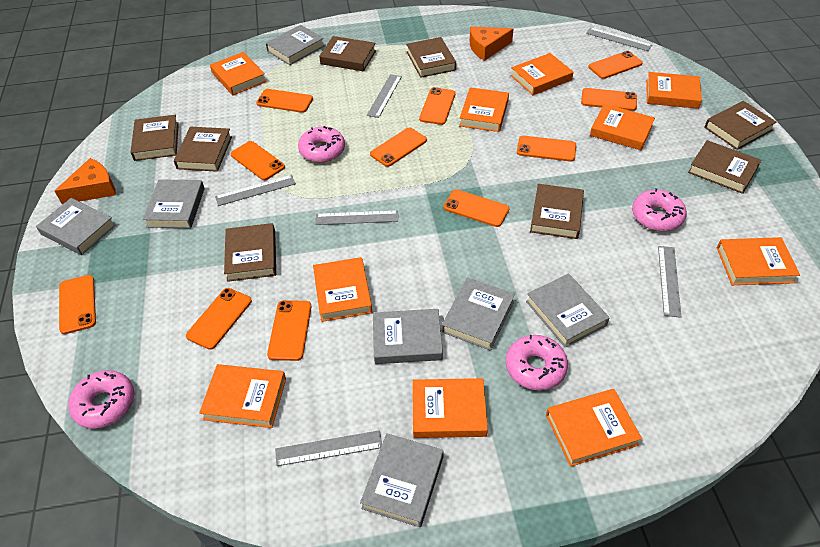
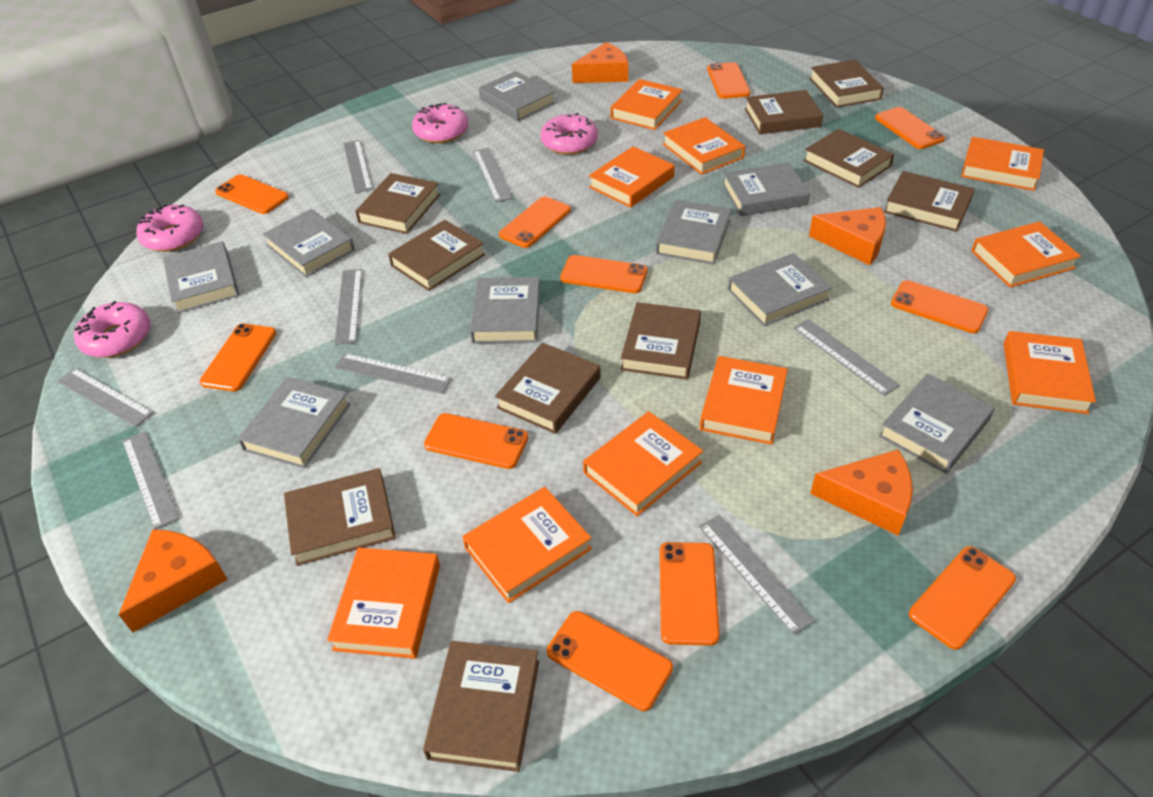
brown book: 8 -> 10
grey book: 7 -> 9
grey ruler: 6 -> 8
orange cheese: 2 -> 4

